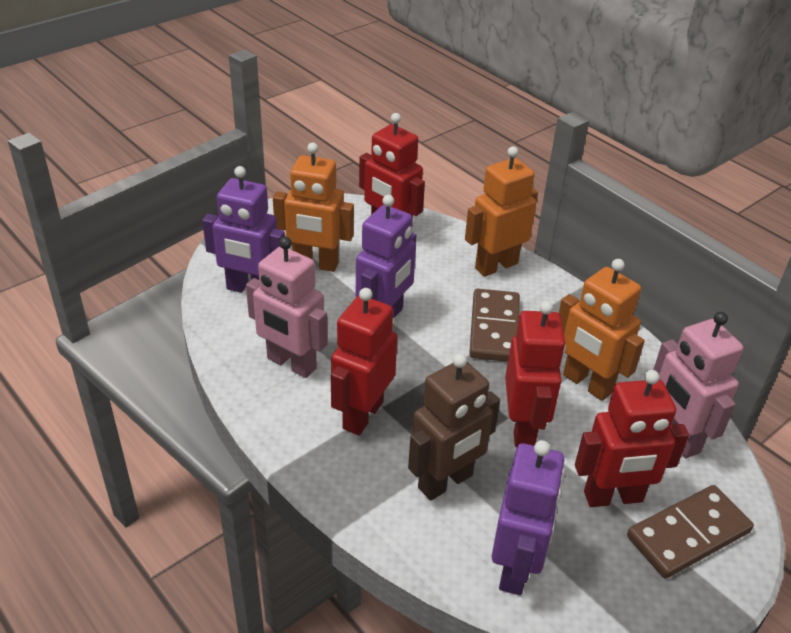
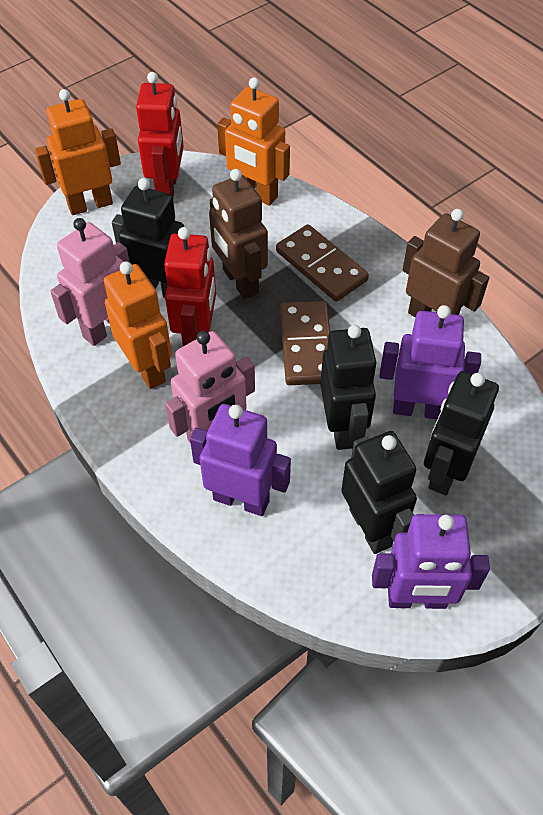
black robot: 0 -> 4
brown robot: 1 -> 2
red robot: 4 -> 2

